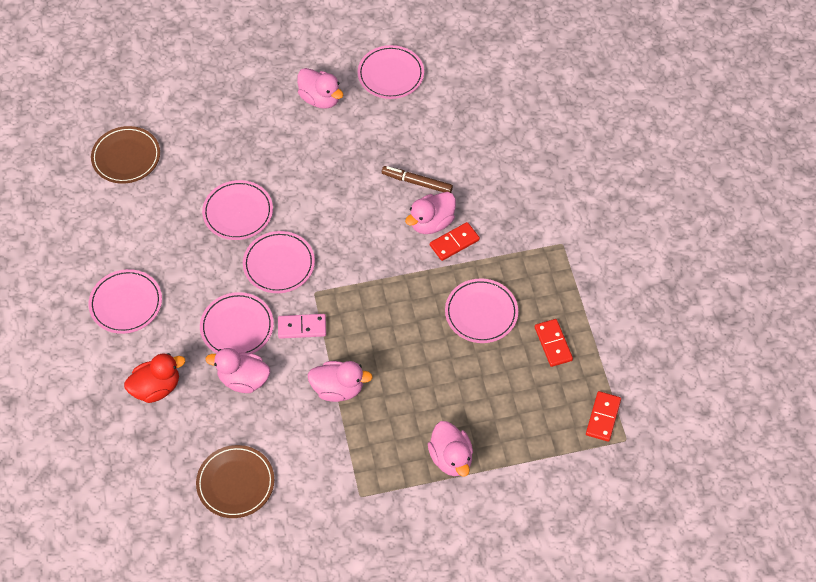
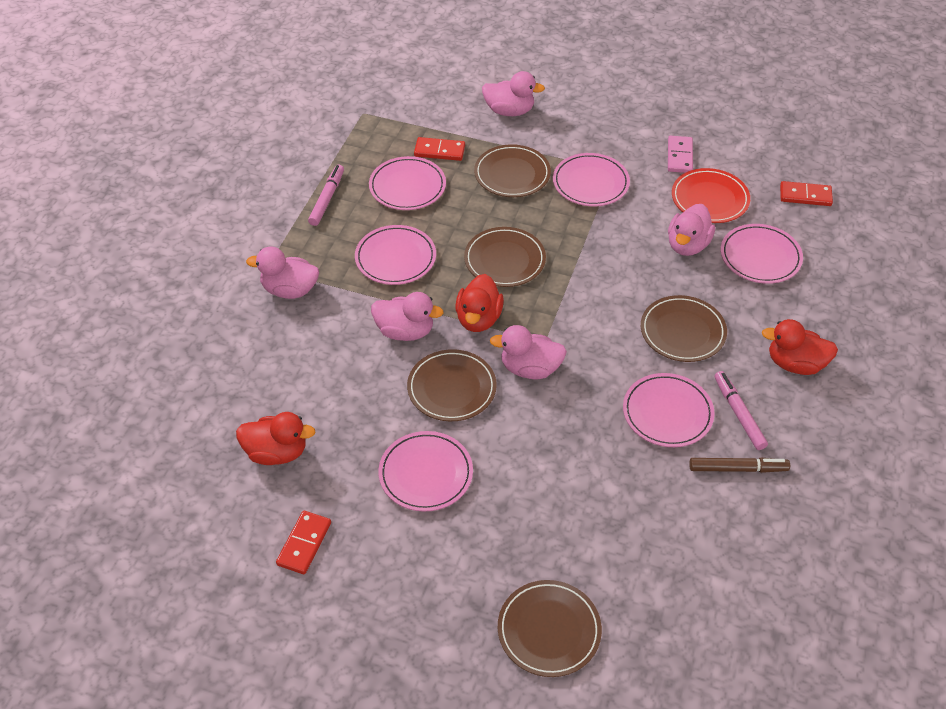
brown plate: 2 -> 5
pink marker: 0 -> 2
red duck: 1 -> 3
red plate: 0 -> 1

